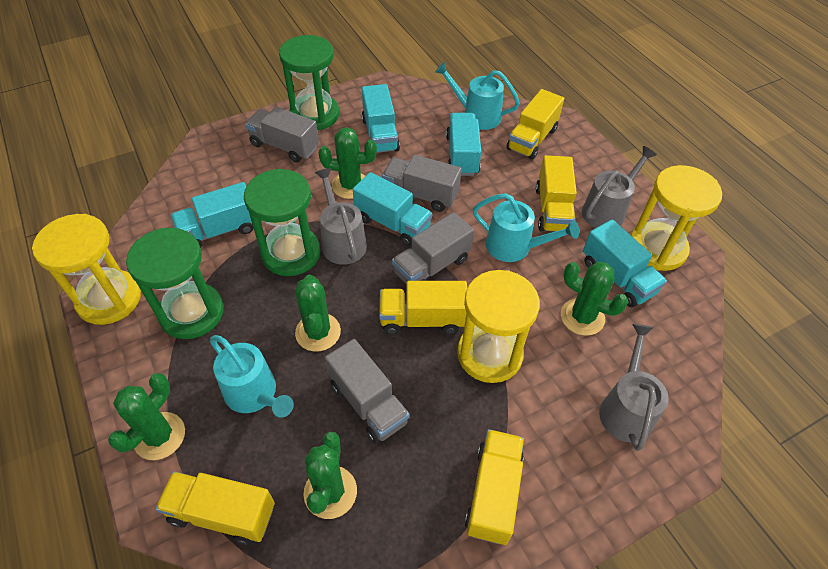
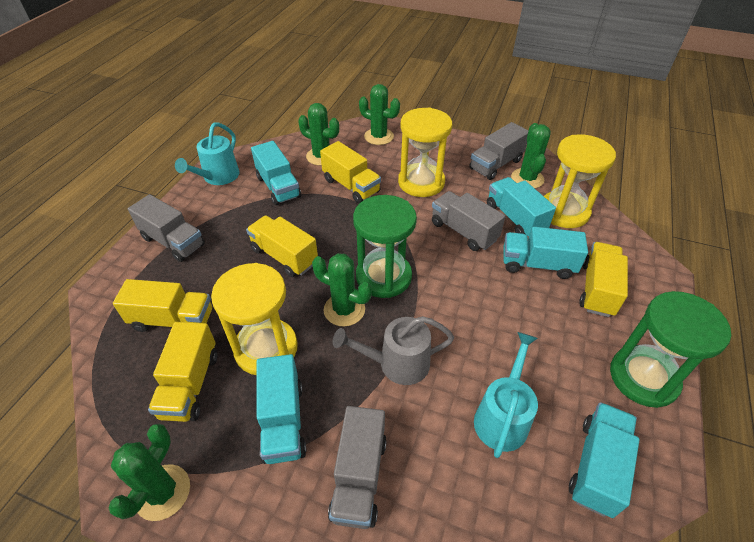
green hourglass: 3 -> 2
grey watering can: 3 -> 1
turquoise watering can: 3 -> 2

